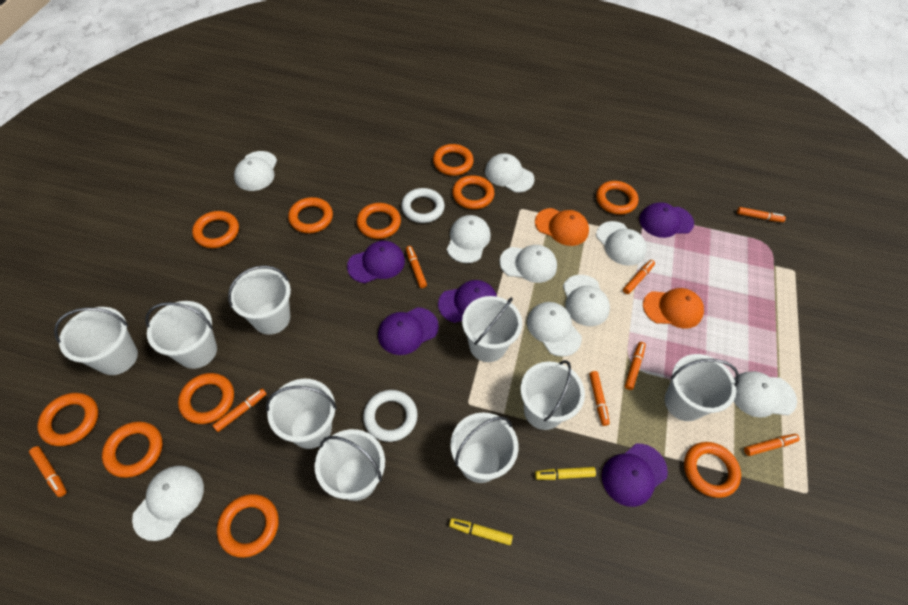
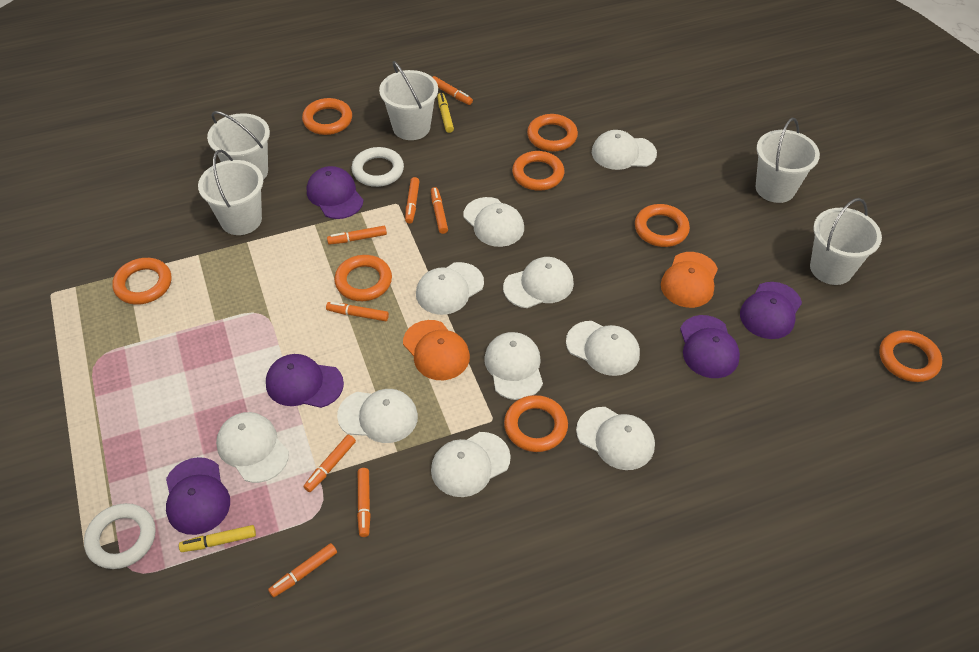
orange ring: 11 -> 8
white bucket: 9 -> 5
white cap: 9 -> 10

